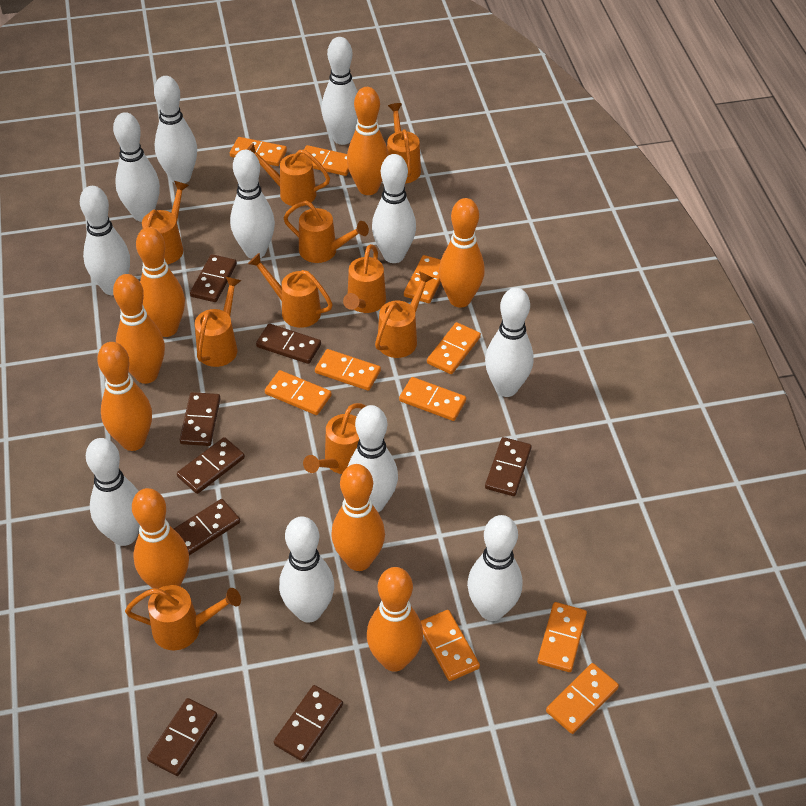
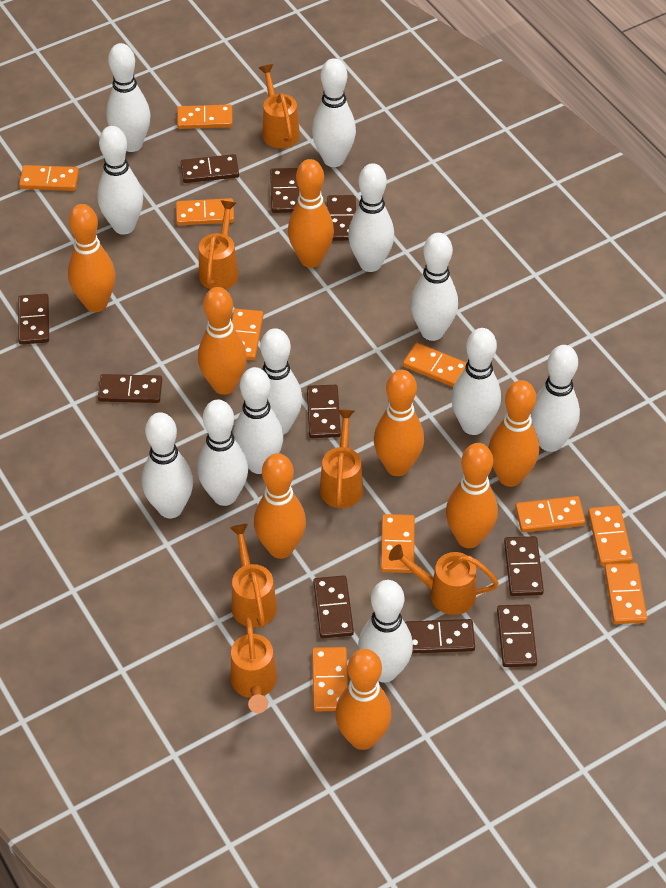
brown domino: 8 -> 10
orange watering can: 10 -> 6
white bowling pin: 11 -> 12

